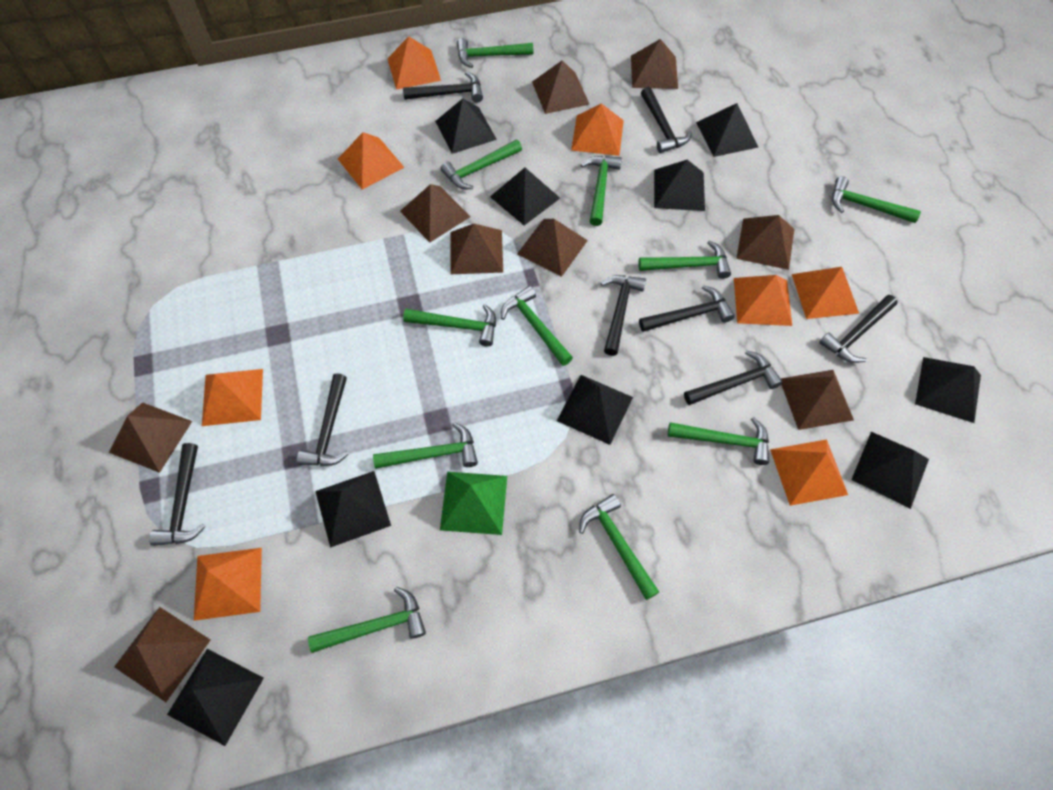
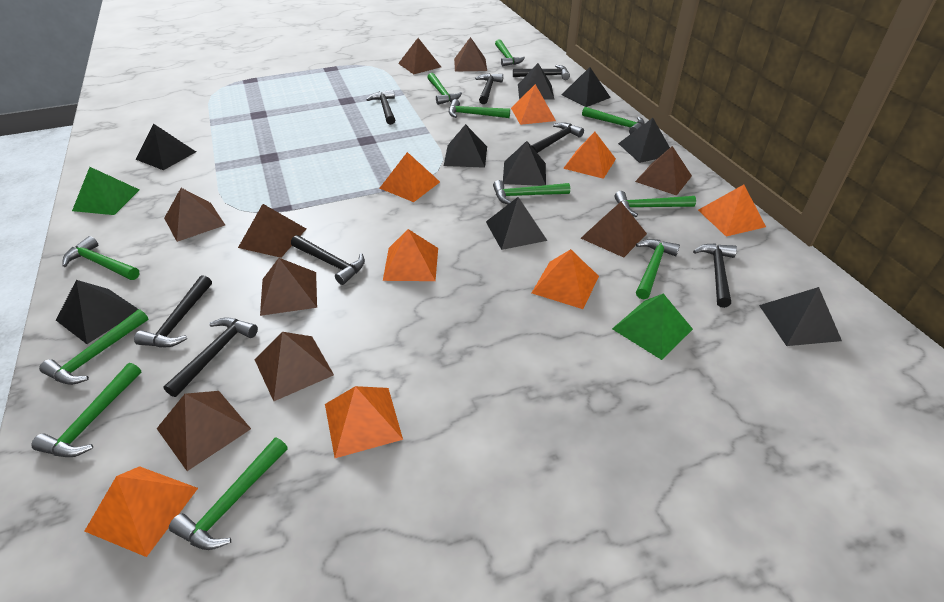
green pyramid: 1 -> 2

